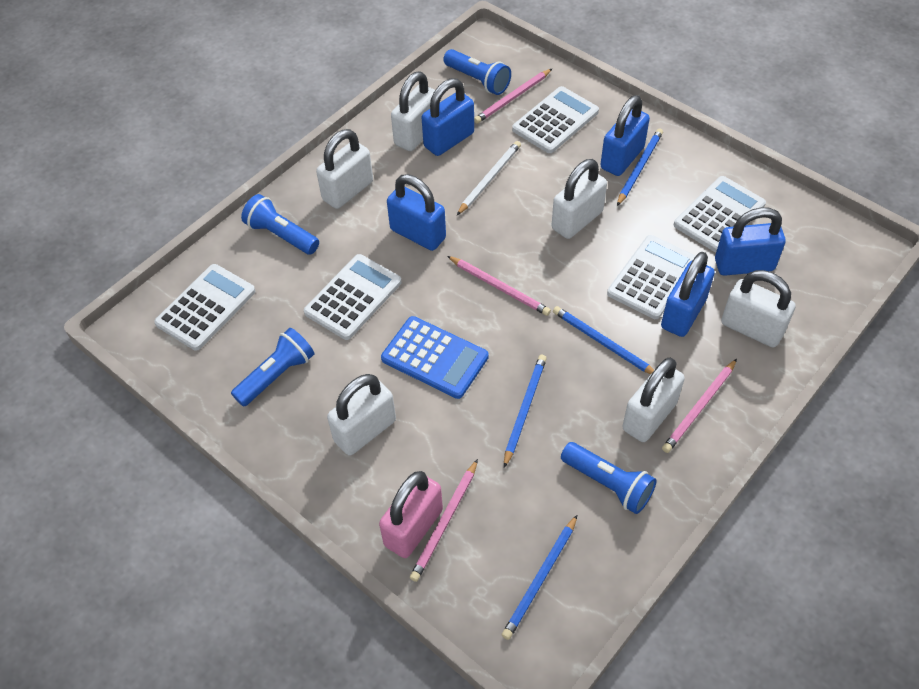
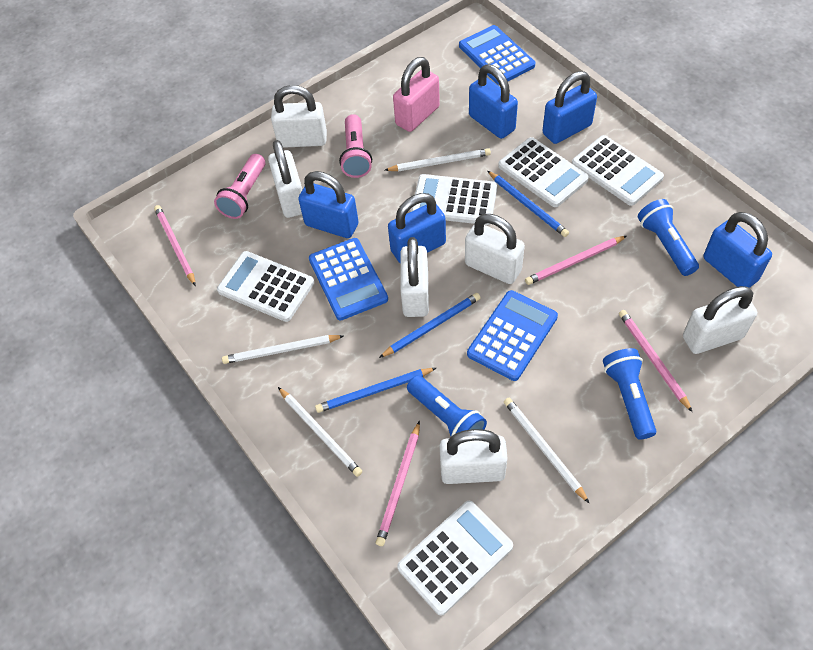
blue calculator: 1 -> 3
blue flashlight: 4 -> 3
blue pencil: 4 -> 3
pink flashlight: 0 -> 2
white pencil: 1 -> 4

